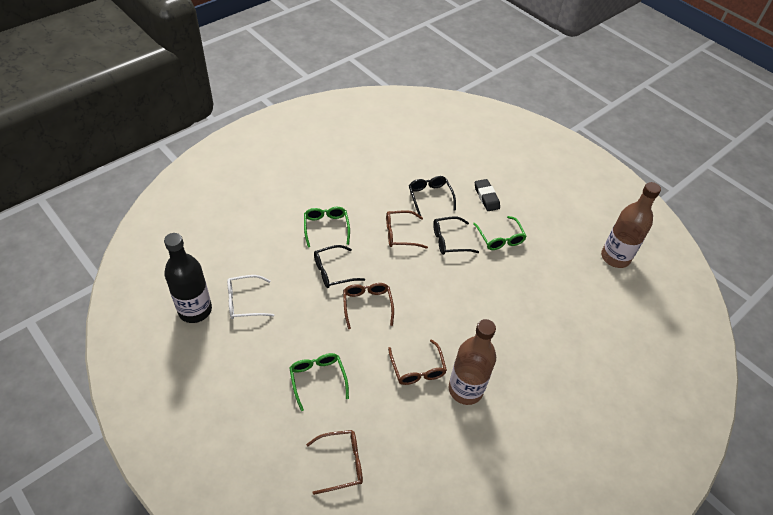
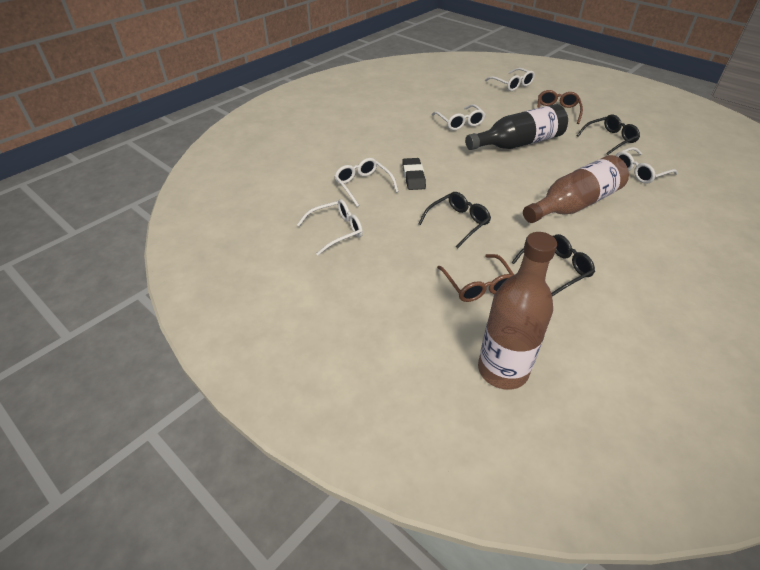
brown glasses: 4 -> 2
green glasses: 3 -> 0
white glasses: 1 -> 5

